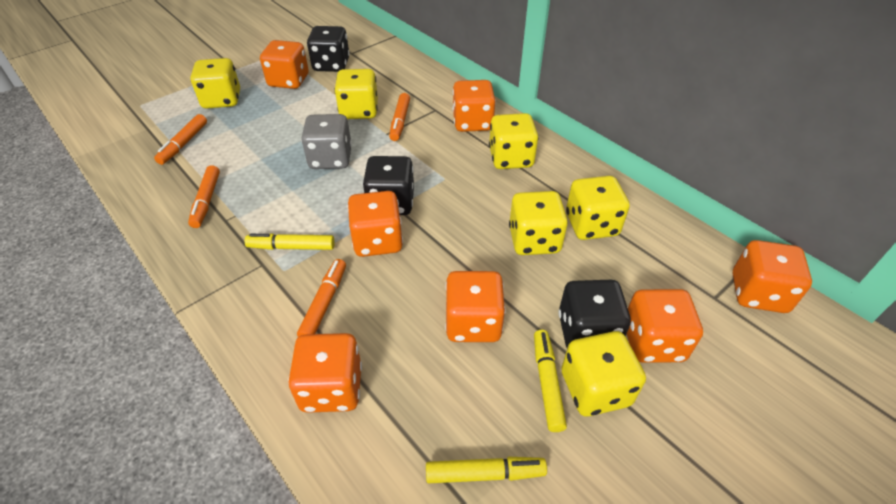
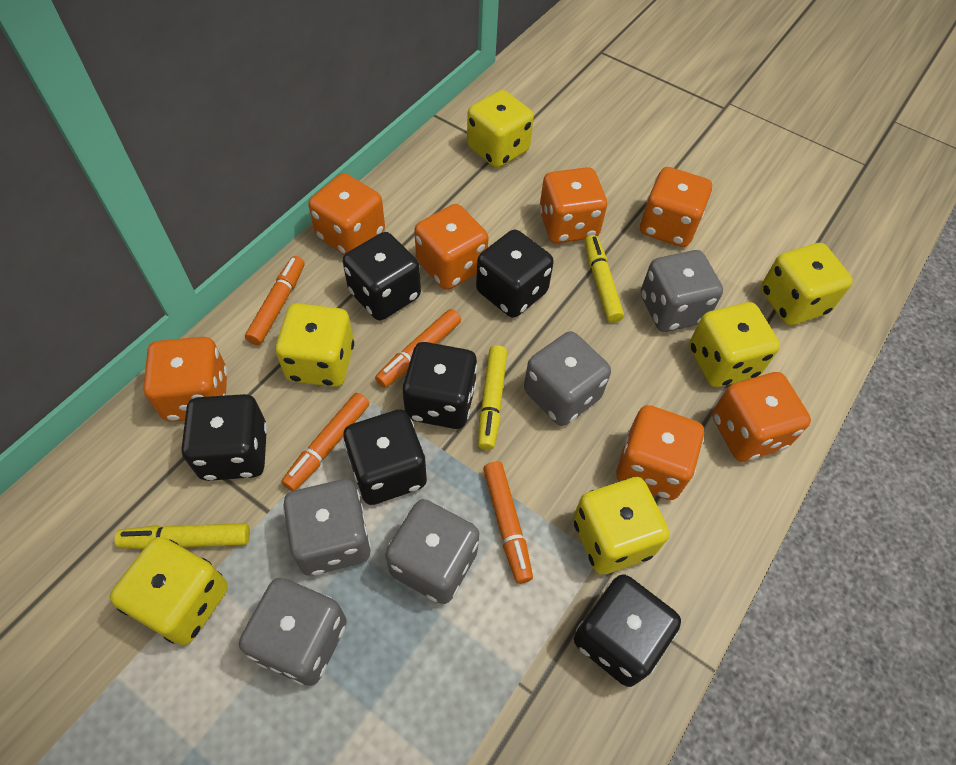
black dice: 3 -> 6
grey dice: 1 -> 5

